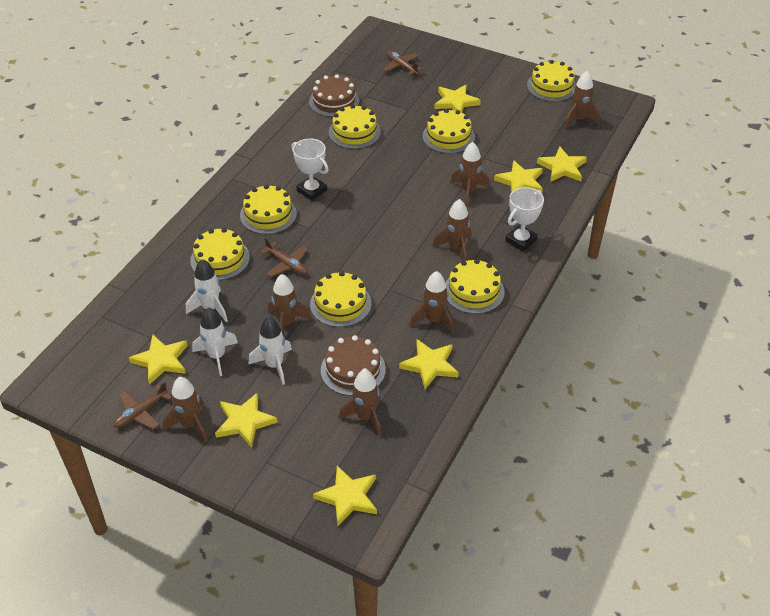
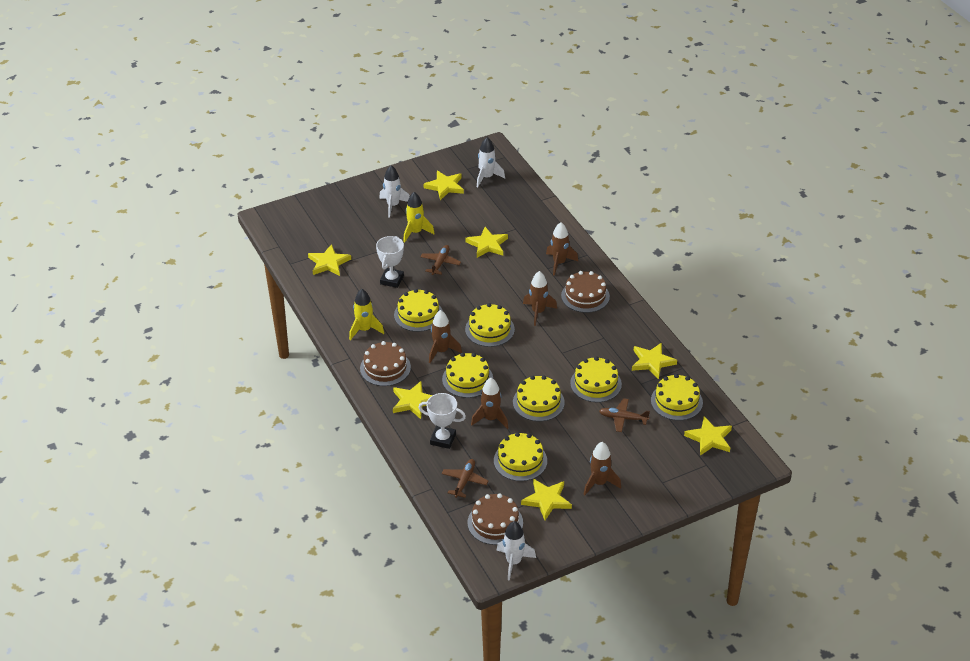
brown cake: 2 -> 3
brown rocket: 7 -> 5
yellow rocket: 0 -> 2

